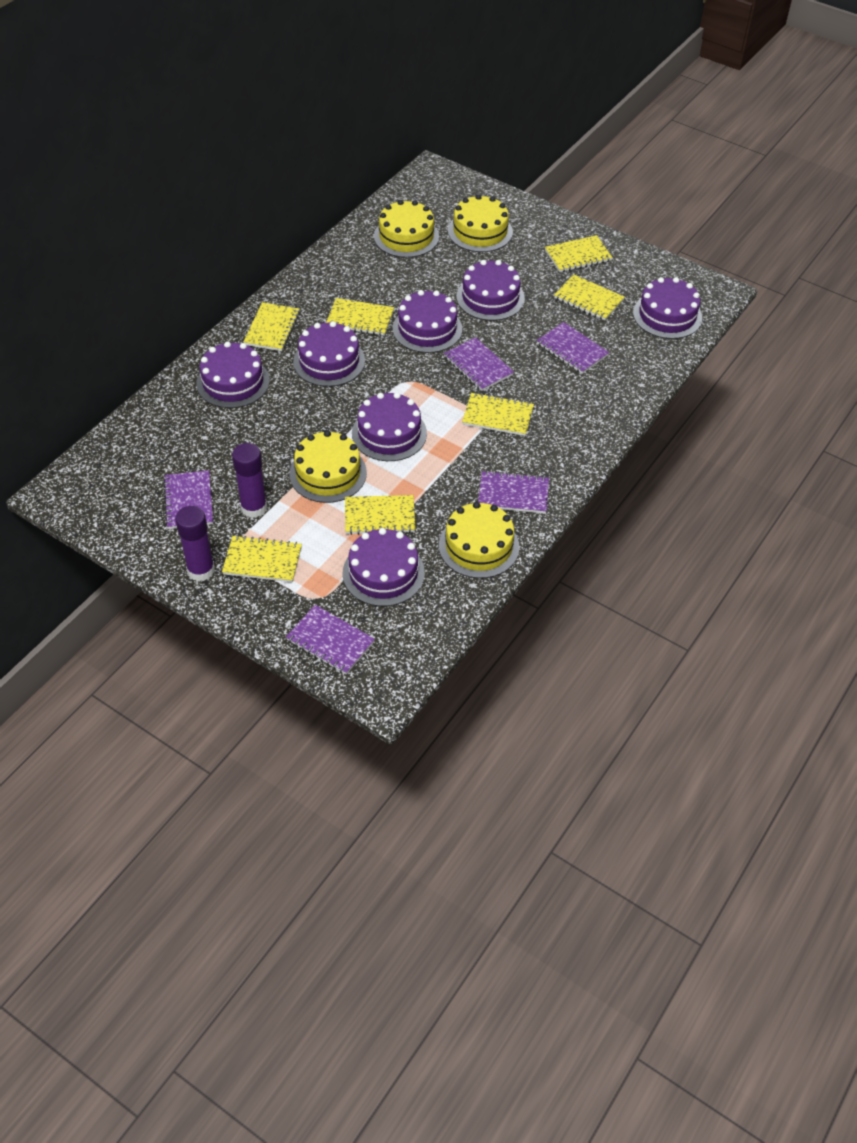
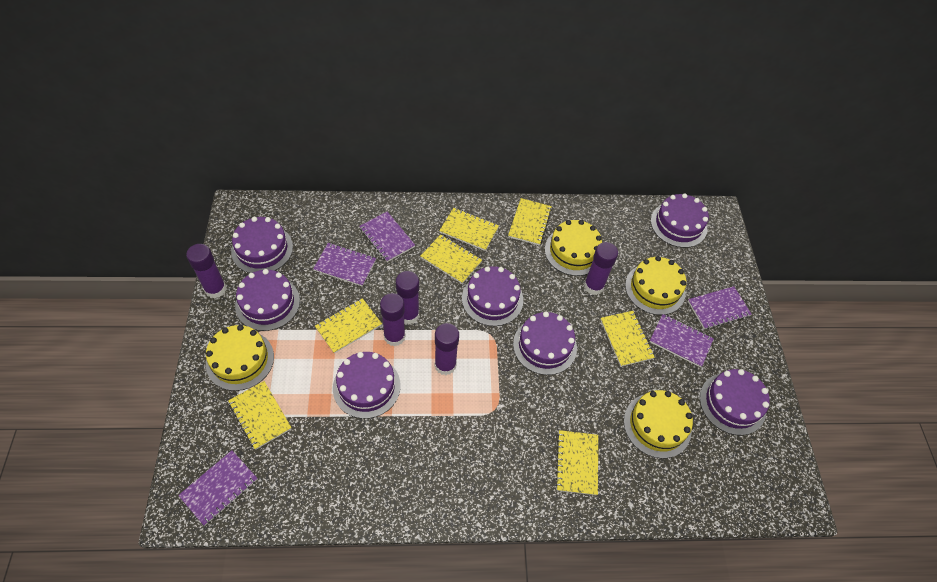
purple glue stick: 2 -> 5

